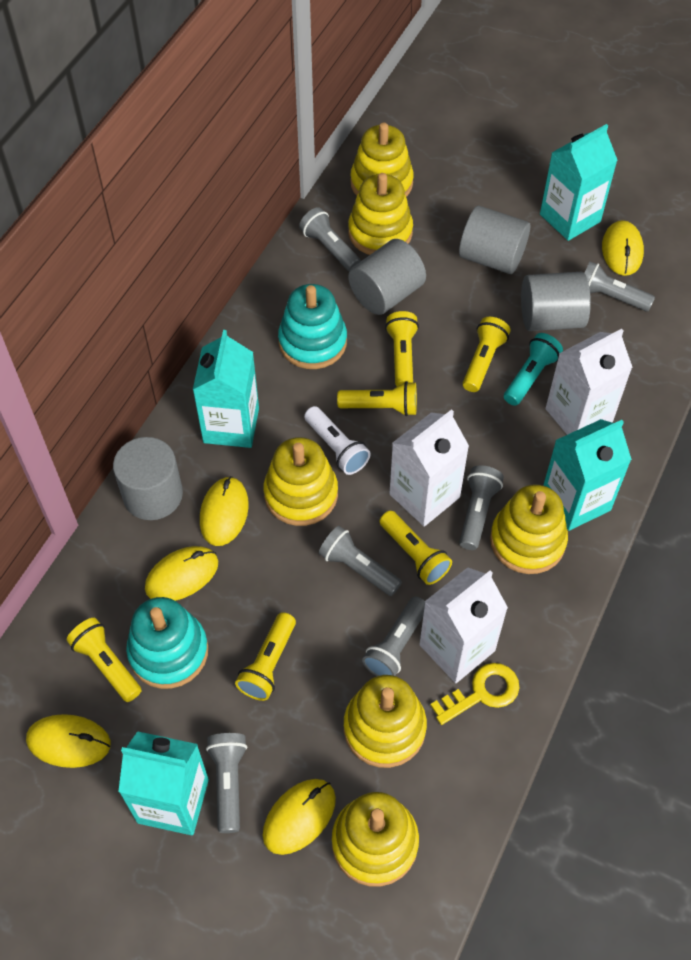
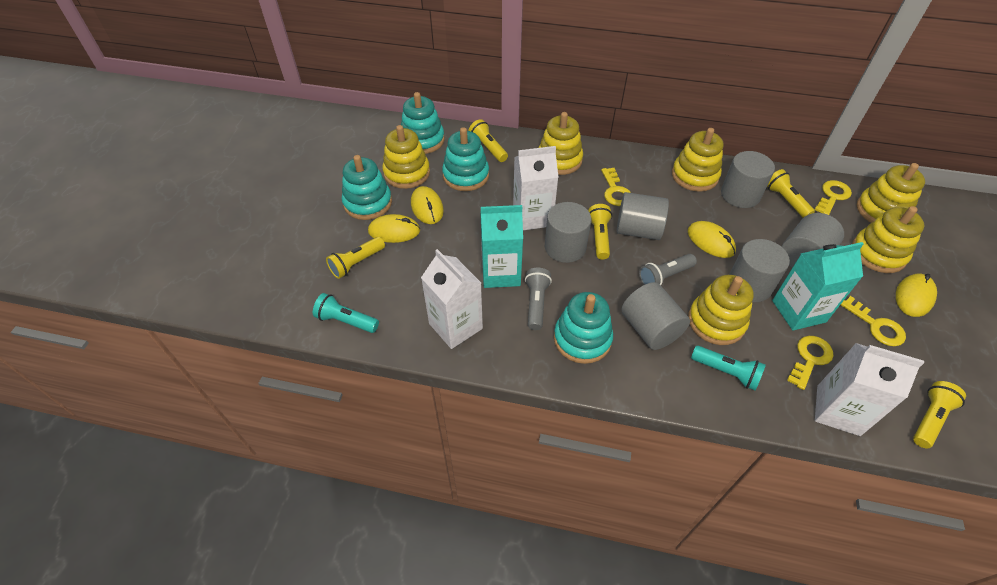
grey cylinder: 4 -> 6
grey flashlight: 6 -> 2
turquoise carton: 4 -> 2
turquoise flashlight: 1 -> 2
turquoise stacking toy: 2 -> 4
white flashlight: 1 -> 0
yellow flashlight: 6 -> 5
yellow key: 1 -> 4
yellow mouse: 5 -> 4

